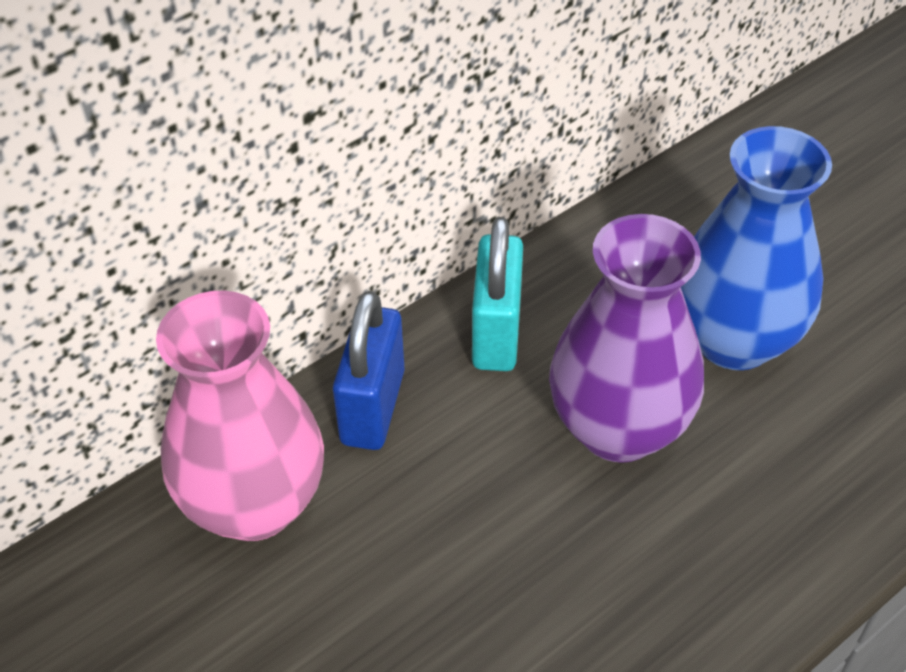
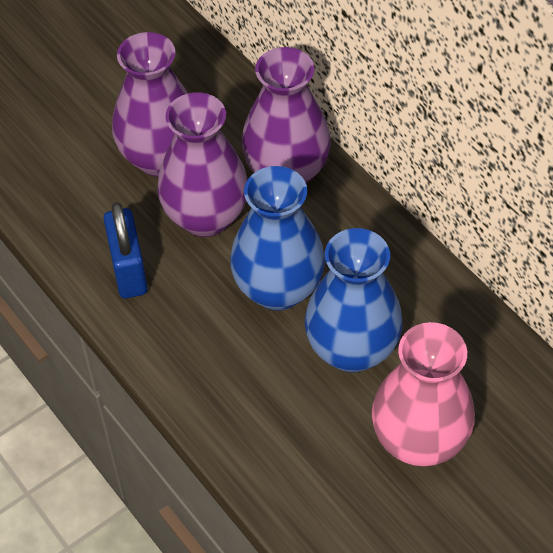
blue vase: 1 -> 2
purple vase: 1 -> 3
turquoise padlock: 1 -> 0

